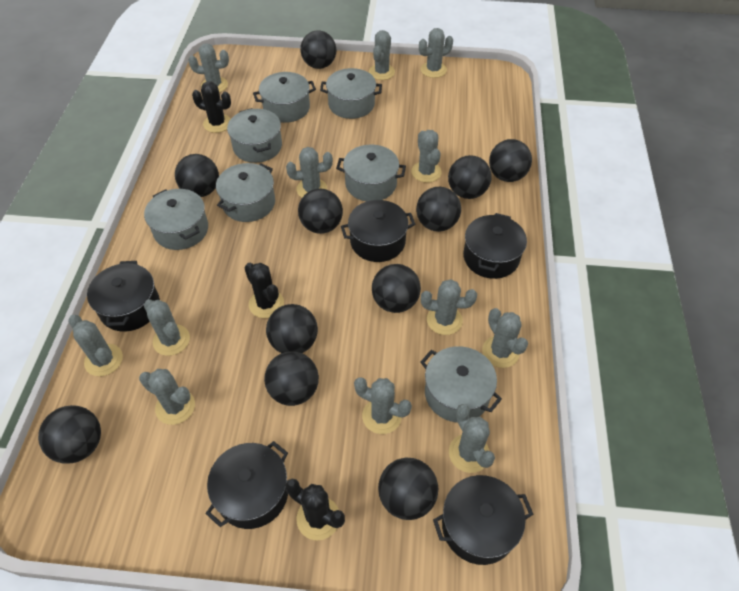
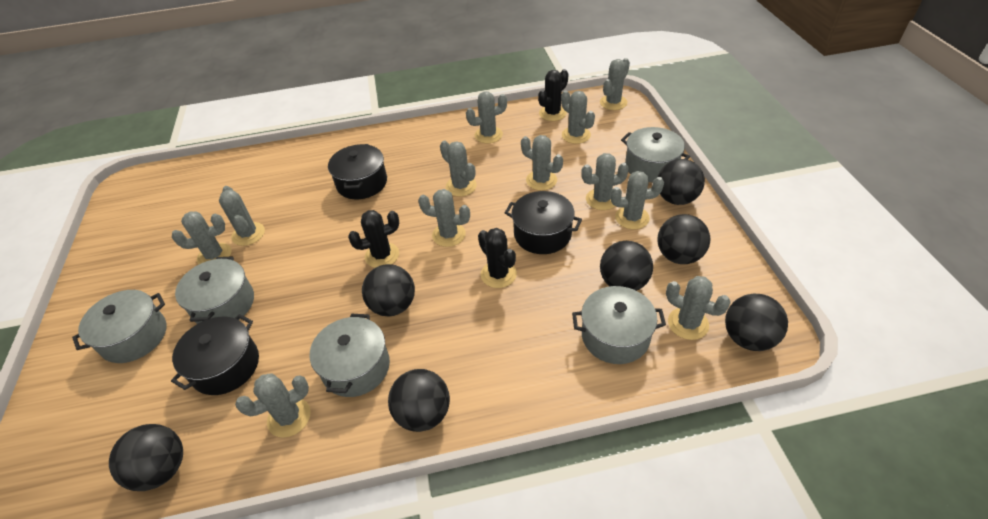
black ball: 11 -> 7
black pot: 5 -> 3
grey pot: 7 -> 5

